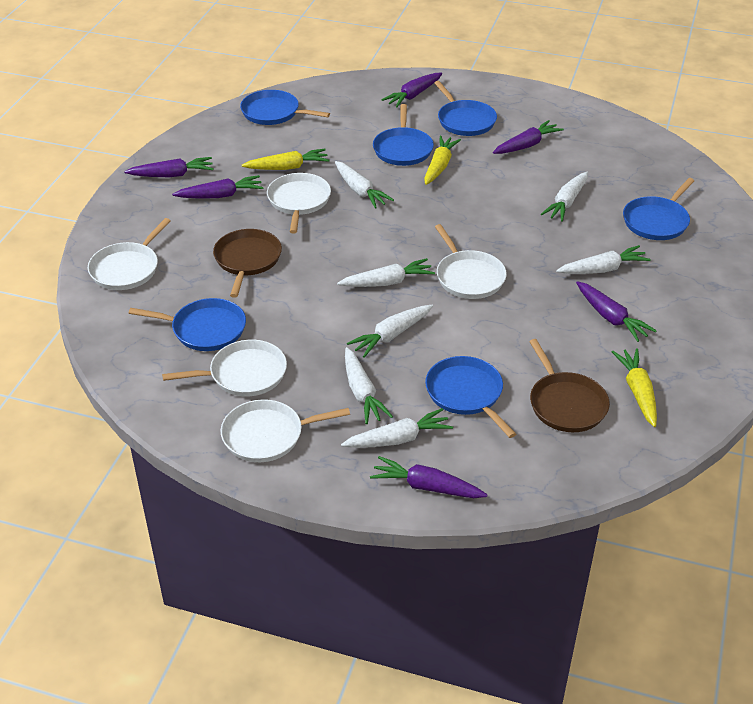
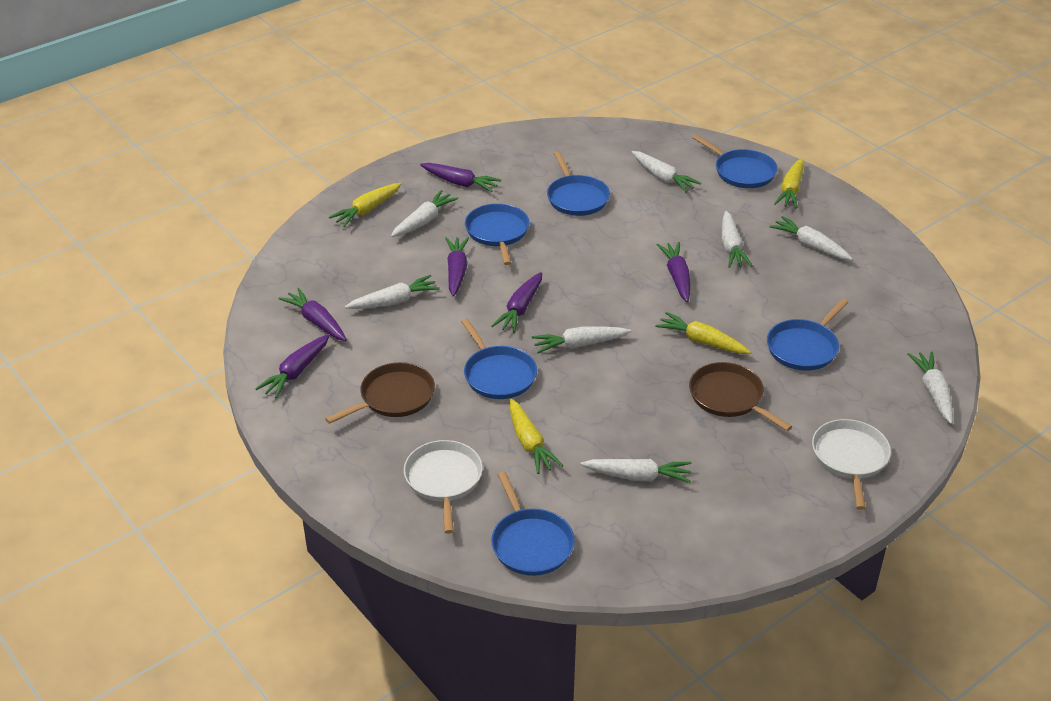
white carrot: 7 -> 8
white pan: 5 -> 2
yellow carrot: 3 -> 4

